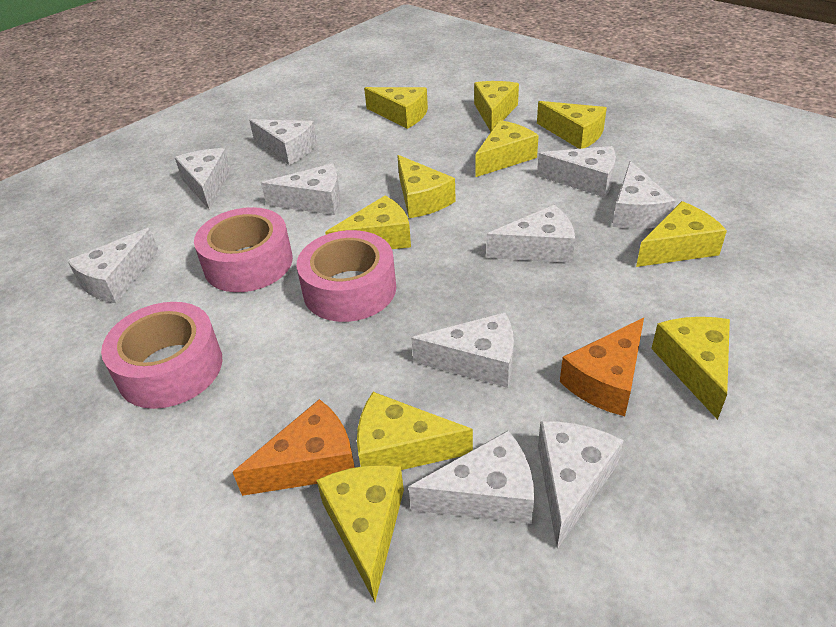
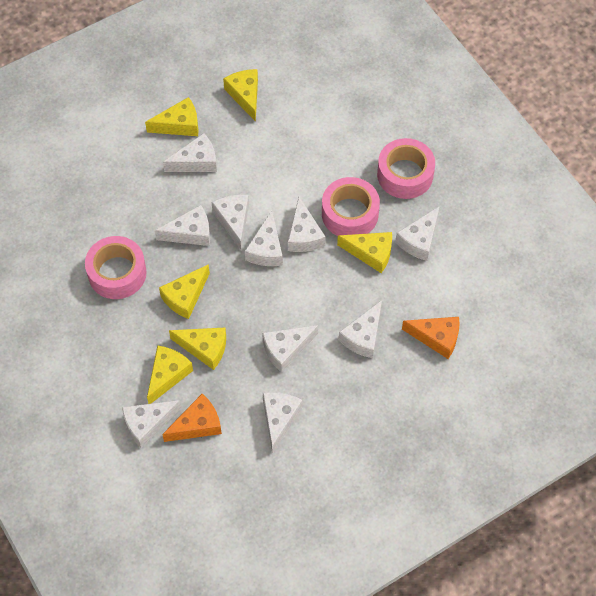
yellow cheese: 10 -> 6

